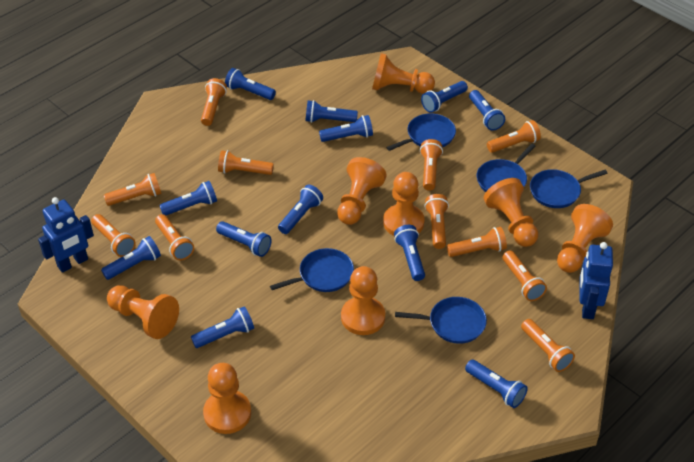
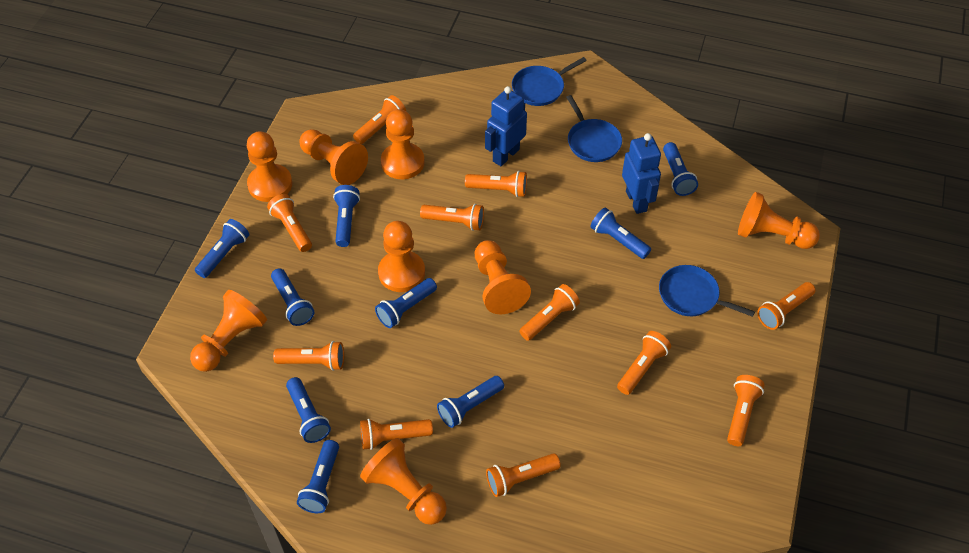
blue flashlight: 12 -> 9
blue pan: 5 -> 3

